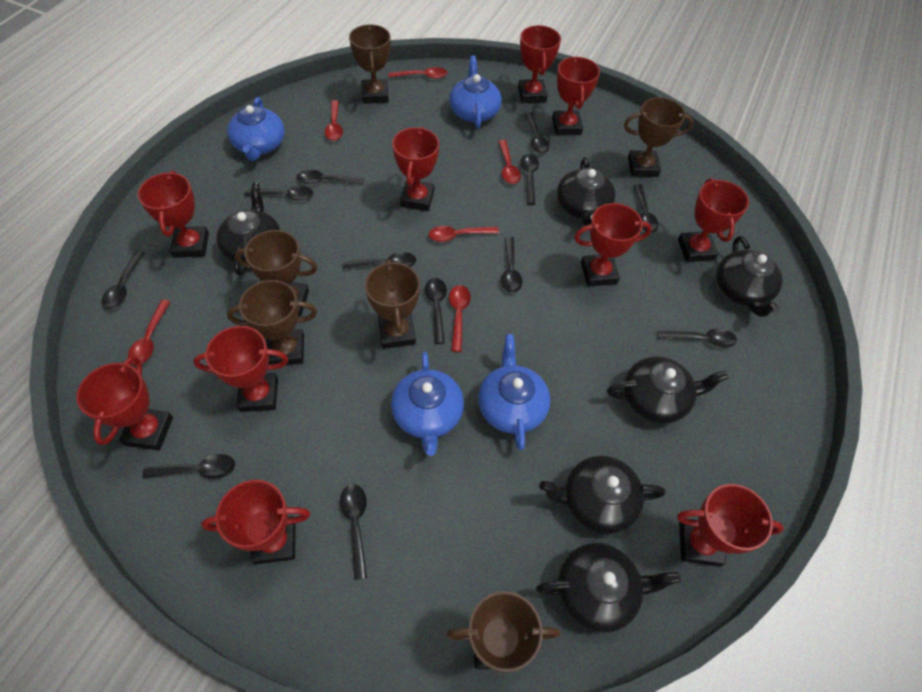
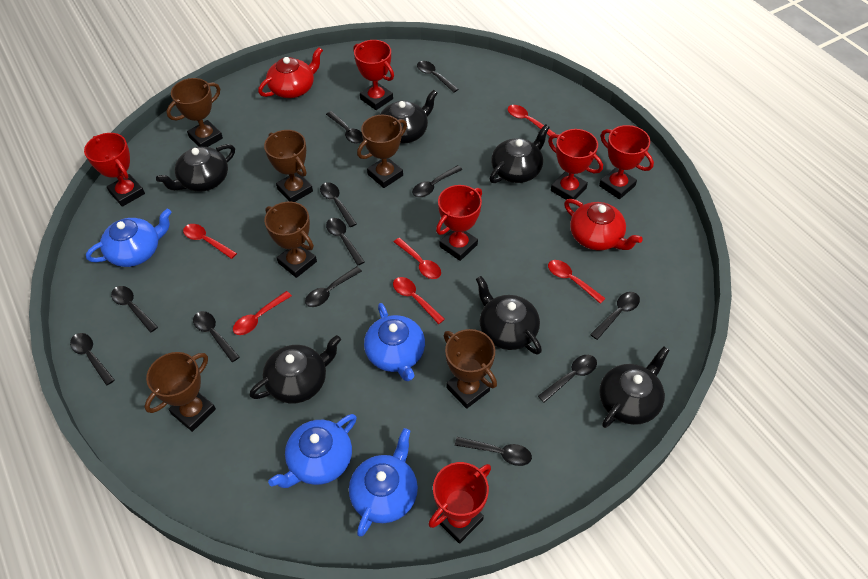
red teapot: 0 -> 2
red trophy: 10 -> 6

